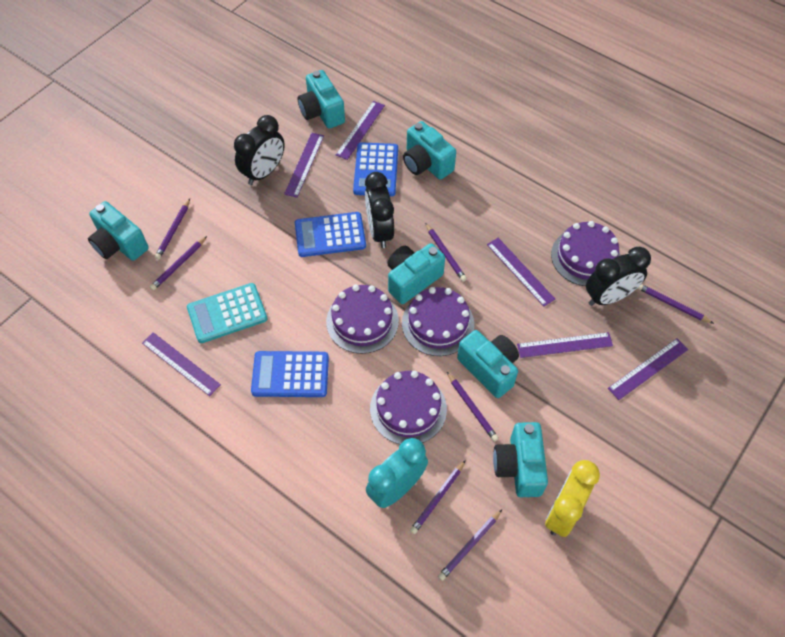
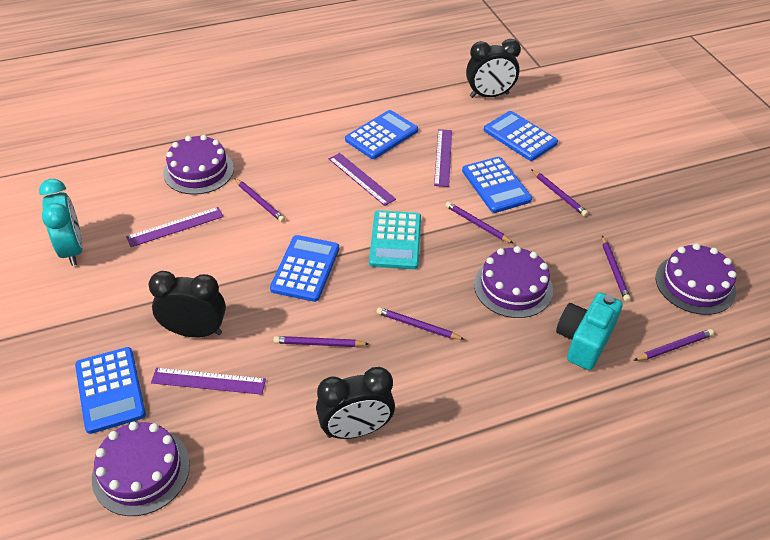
blue calculator: 3 -> 5
purple ruler: 6 -> 4
turquoise camera: 6 -> 1
yellow clock: 1 -> 0

